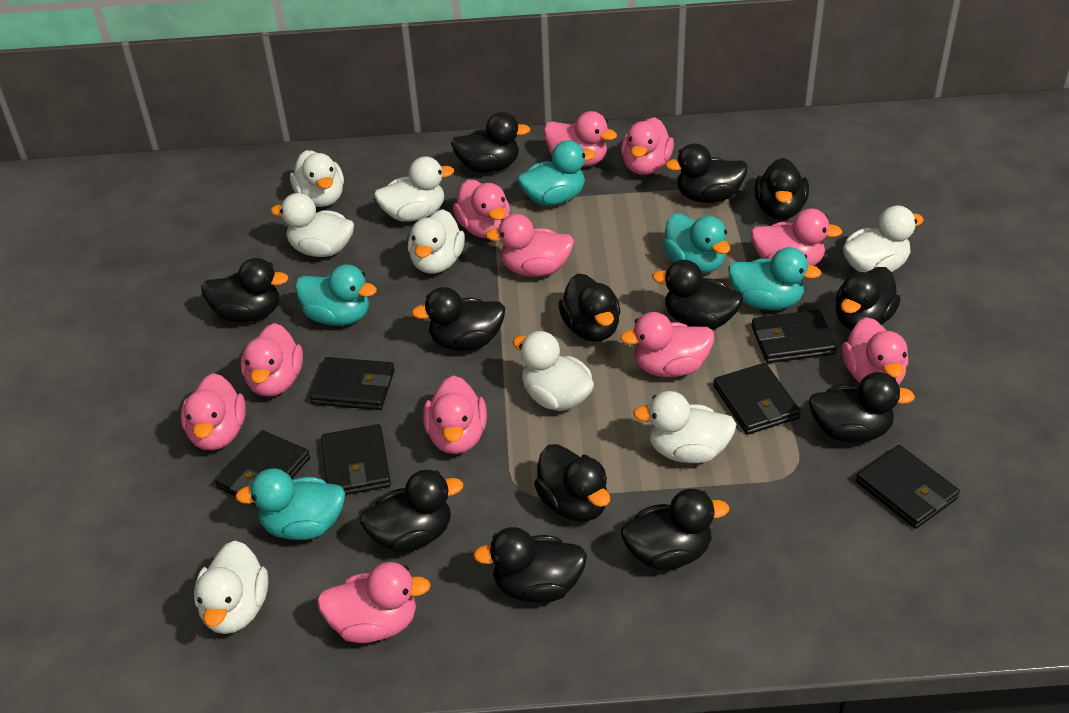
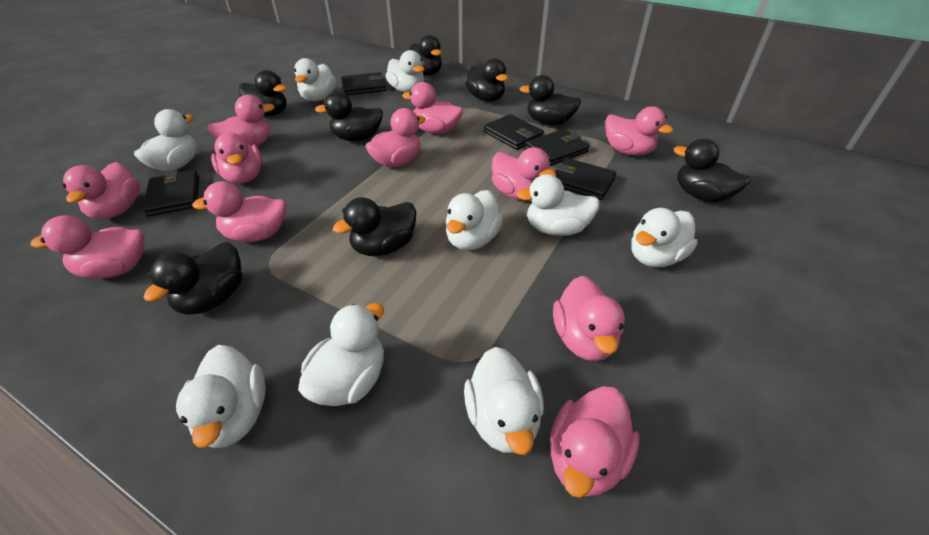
black duck: 13 -> 8
black wallet: 6 -> 5
turquoise duck: 5 -> 0
white duck: 8 -> 9

